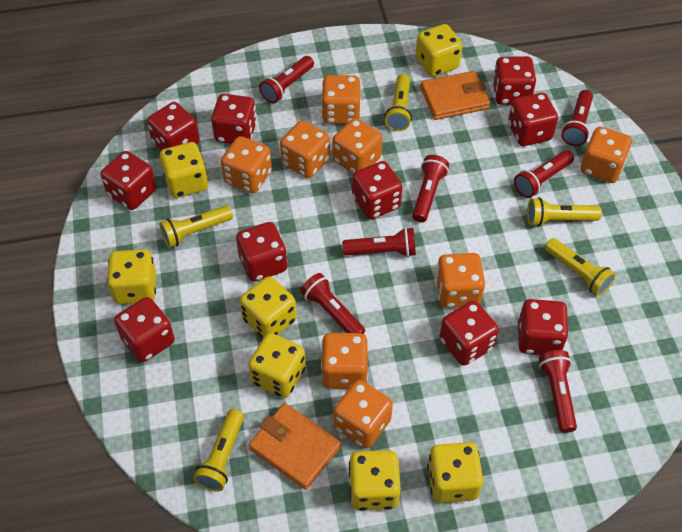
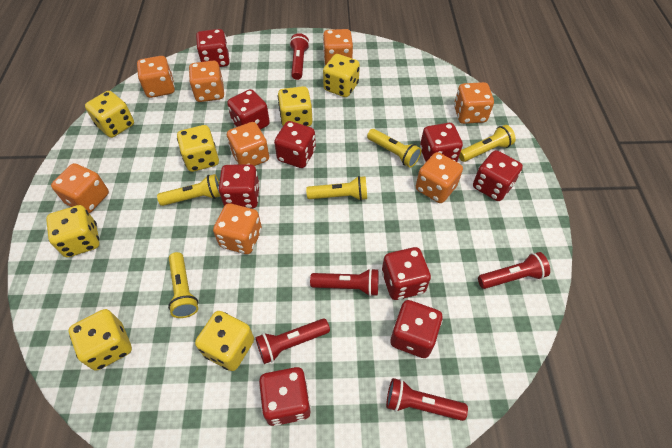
orange wallet: 2 -> 0
red dice: 10 -> 9
red flashlight: 7 -> 5

